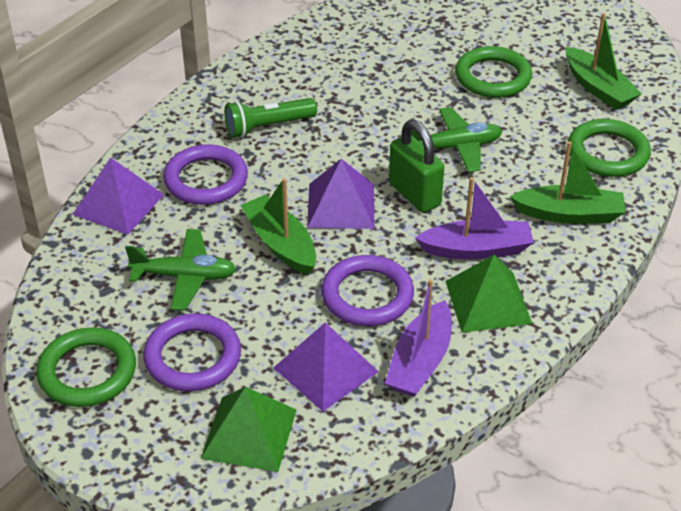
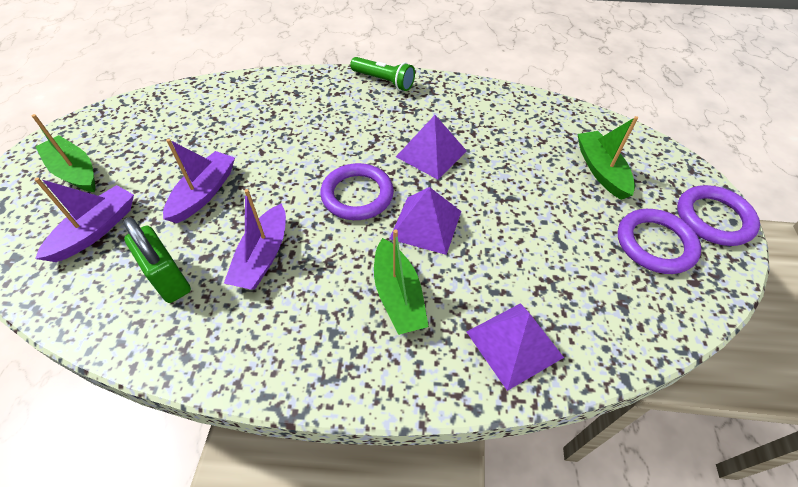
green plane: 2 -> 0
green pyramid: 2 -> 0
green ring: 3 -> 0
purple boat: 2 -> 3

